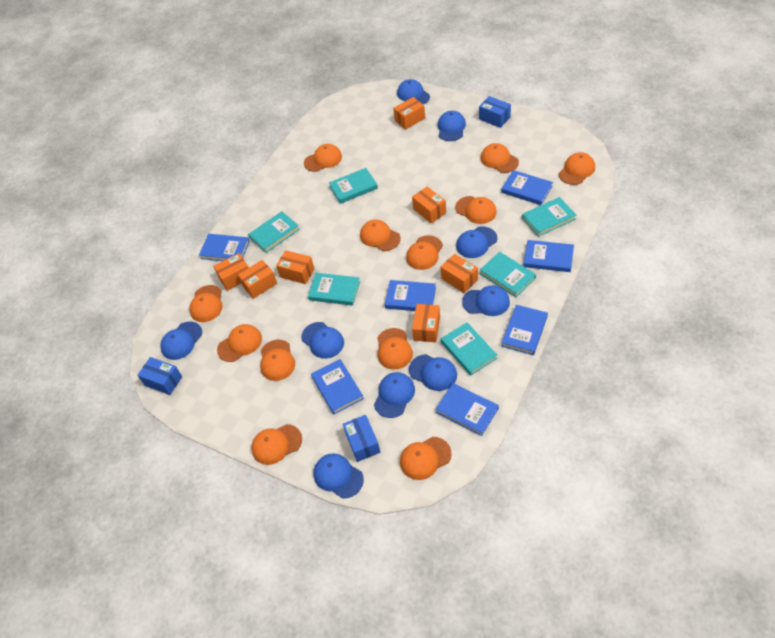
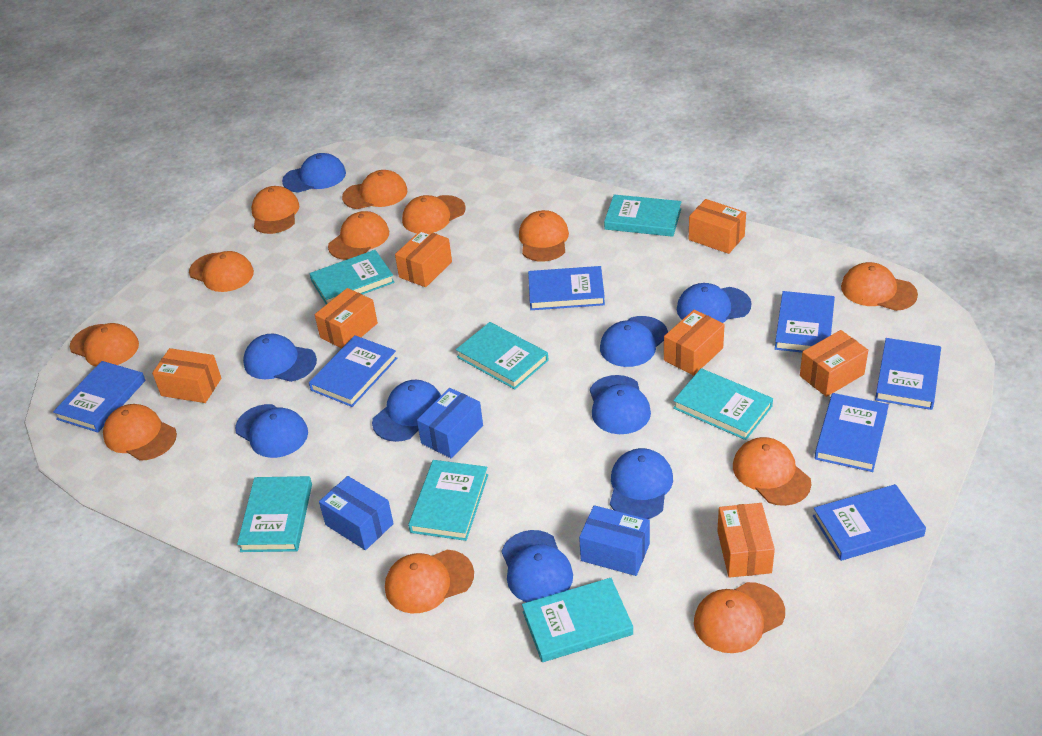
turquoise book: 6 -> 7

